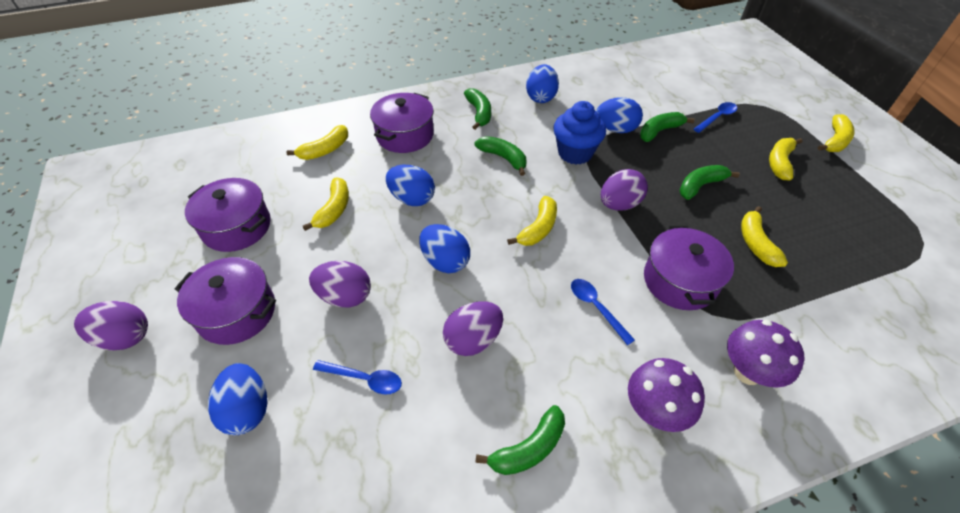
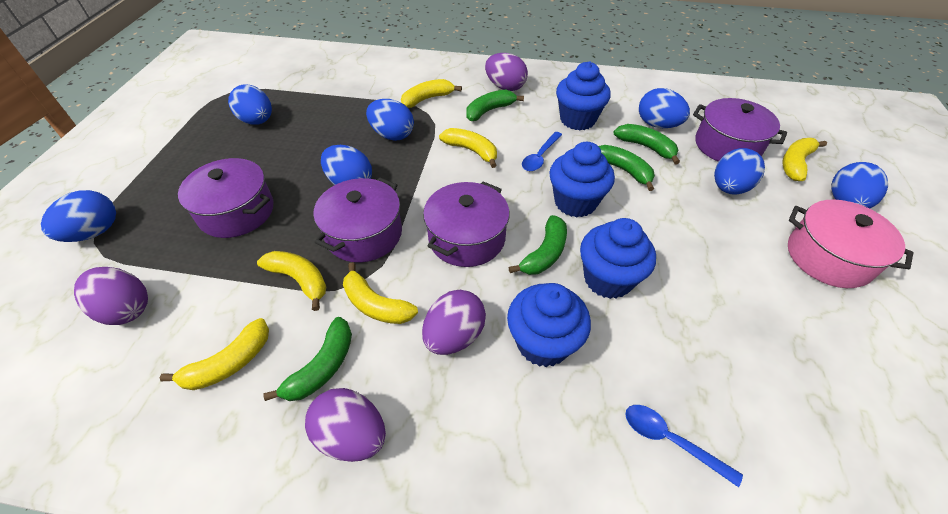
blue cupcake: 1 -> 4
blue egg: 5 -> 7
blue spoon: 3 -> 2
pink pot: 0 -> 1
purple mushroom: 2 -> 0

